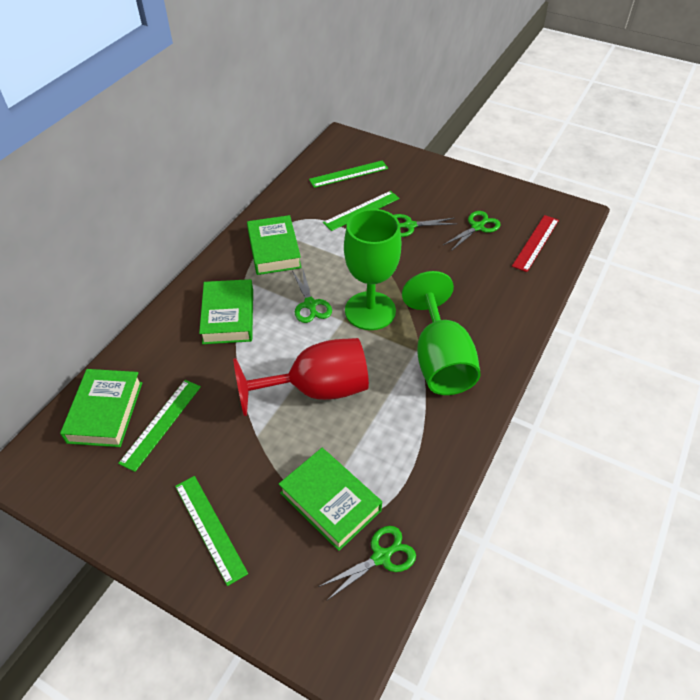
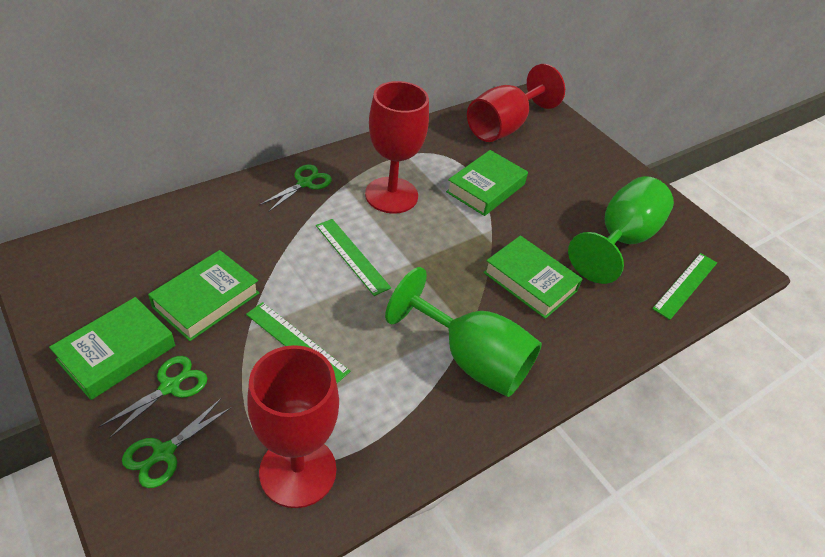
green ruler: 4 -> 3
green scissors: 4 -> 3
red goblet: 1 -> 3
red ruler: 1 -> 0

